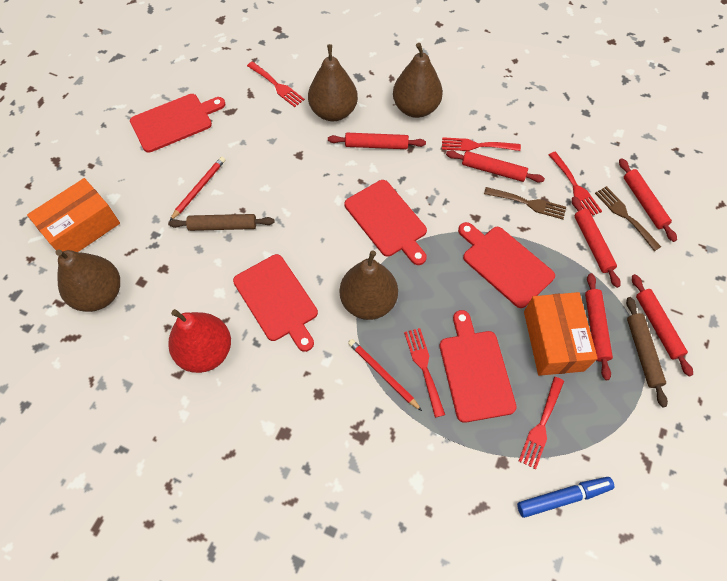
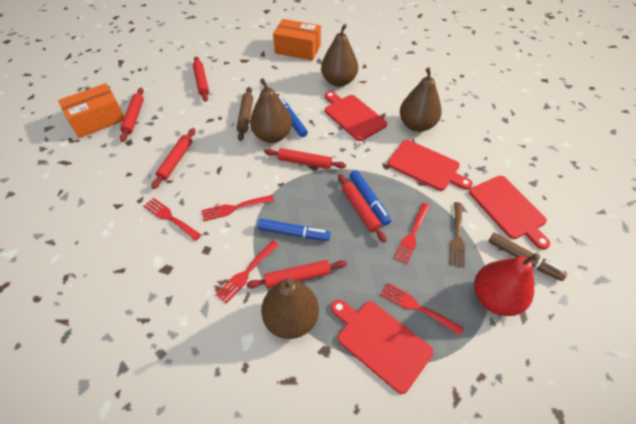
blue marker: 1 -> 3
brown fork: 2 -> 1
brown marker: 0 -> 1
brown rolling pin: 2 -> 1
red cutting board: 5 -> 4
red pencil: 2 -> 0

